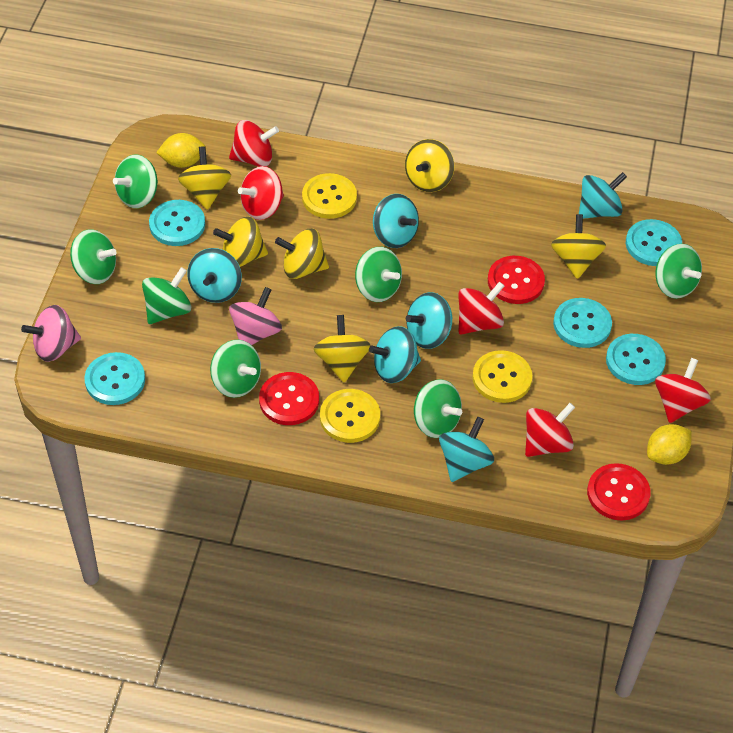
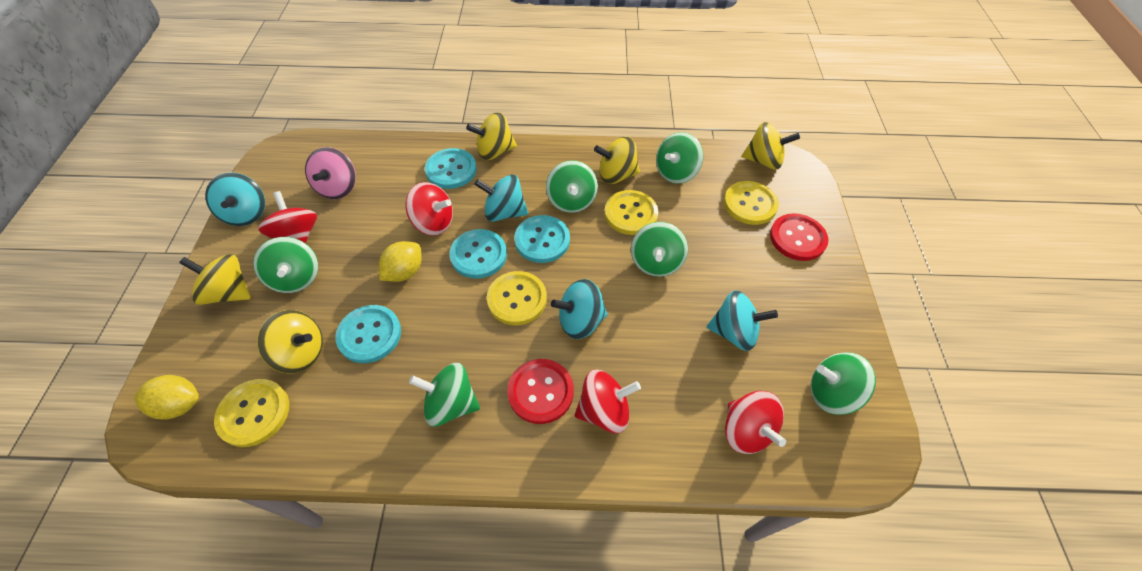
green spinning top: 7 -> 6
pink spinning top: 2 -> 1
red button: 3 -> 2
red spinning top: 5 -> 4
turquoise button: 5 -> 4
turquoise spinning top: 6 -> 4
yellow button: 3 -> 4
yellow spinning top: 6 -> 5

